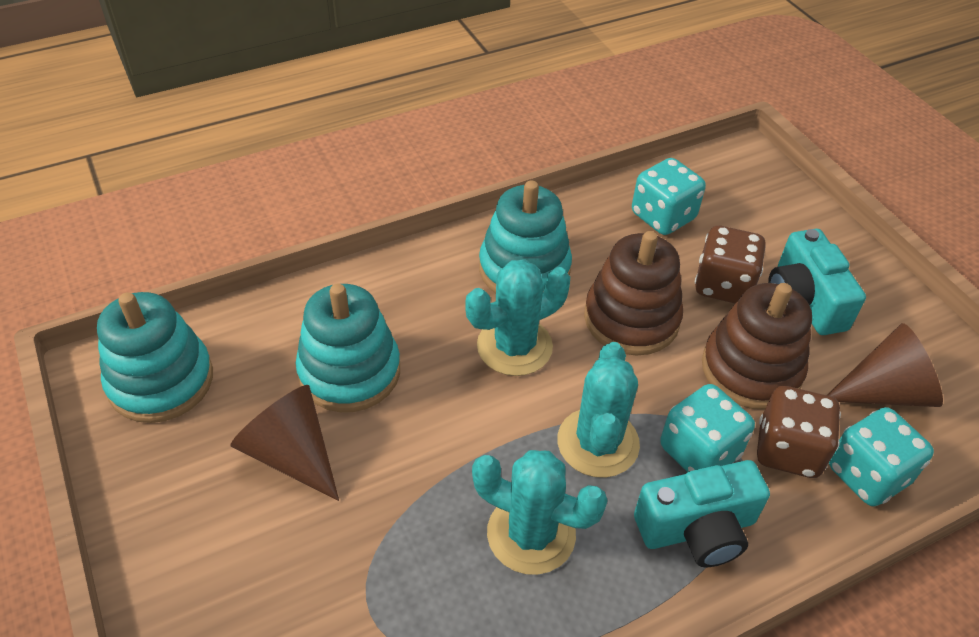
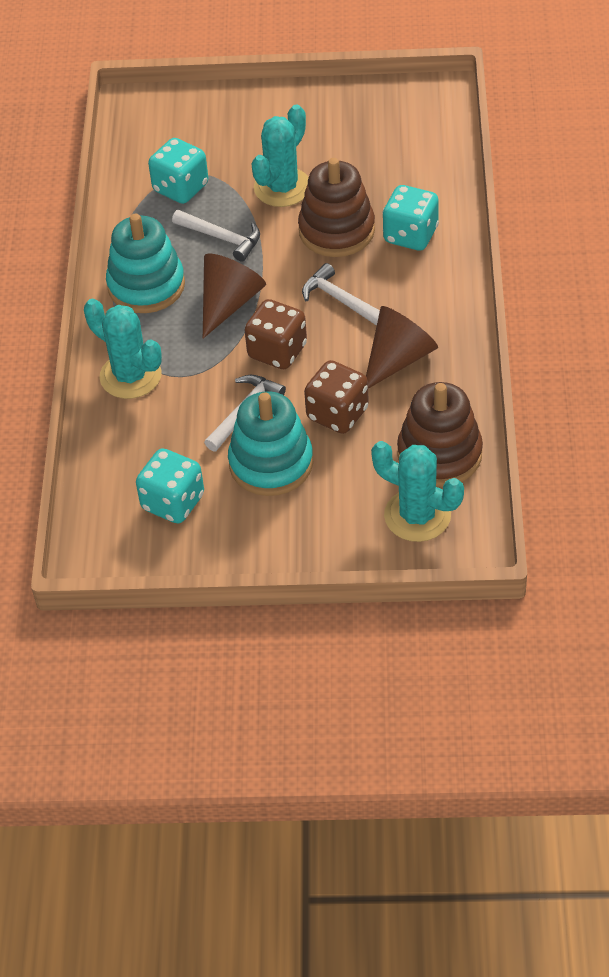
turquoise camera: 2 -> 0
turquoise stacking toy: 3 -> 2
white hammer: 0 -> 3

